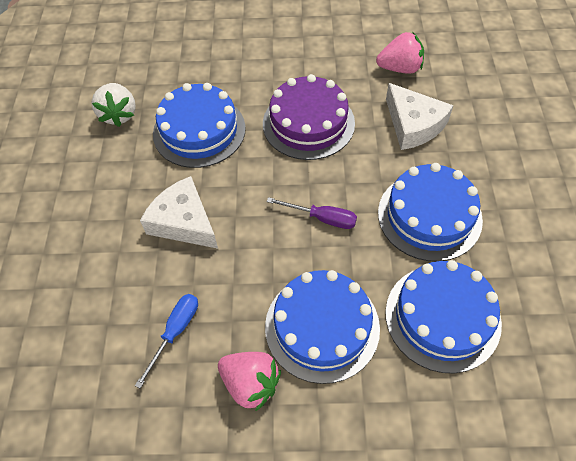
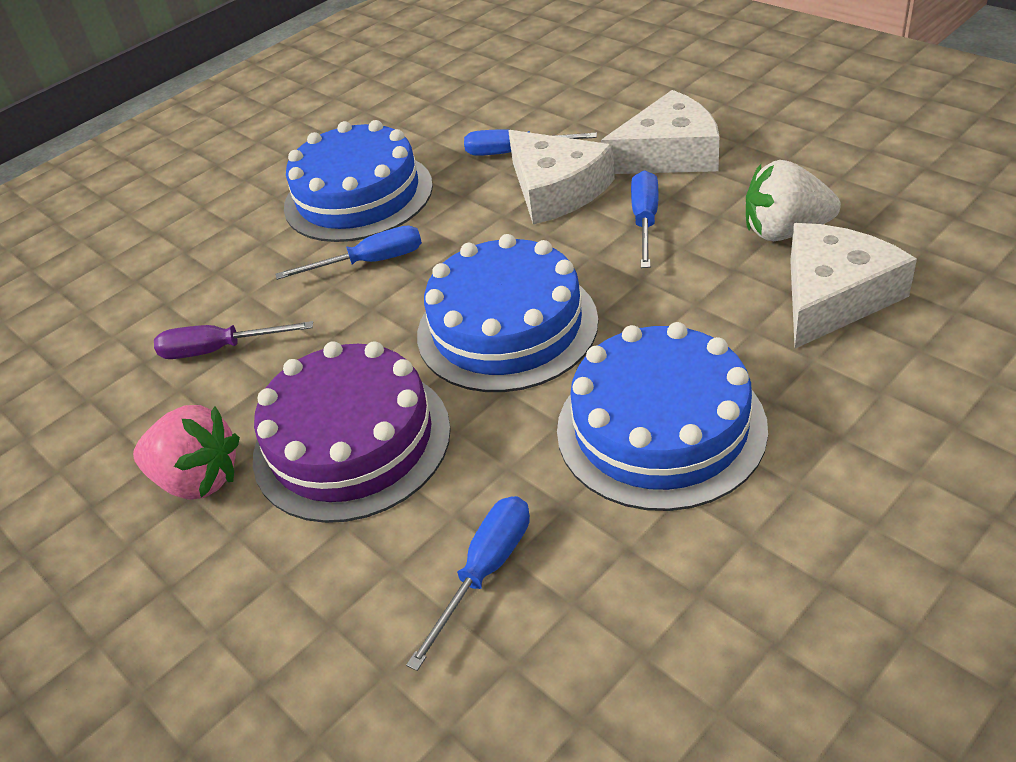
blue cake: 4 -> 3
blue screwdriver: 1 -> 4
pink strawberry: 2 -> 1
white cheese: 2 -> 3

